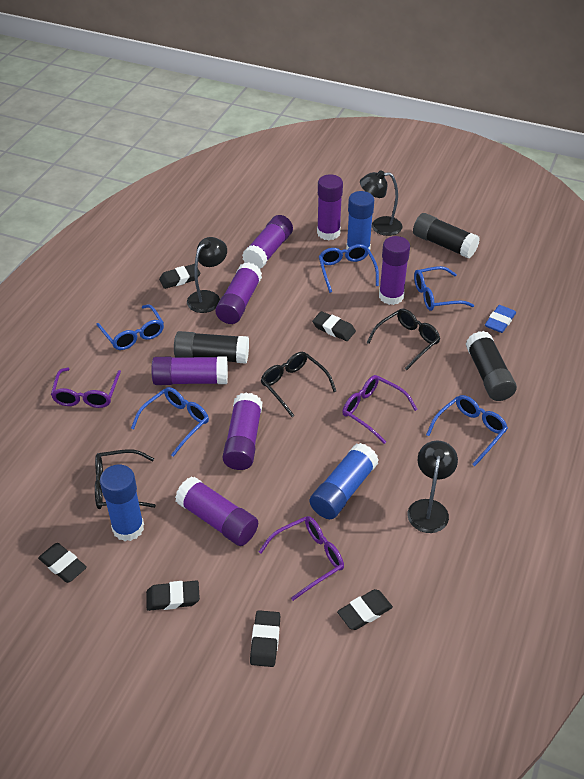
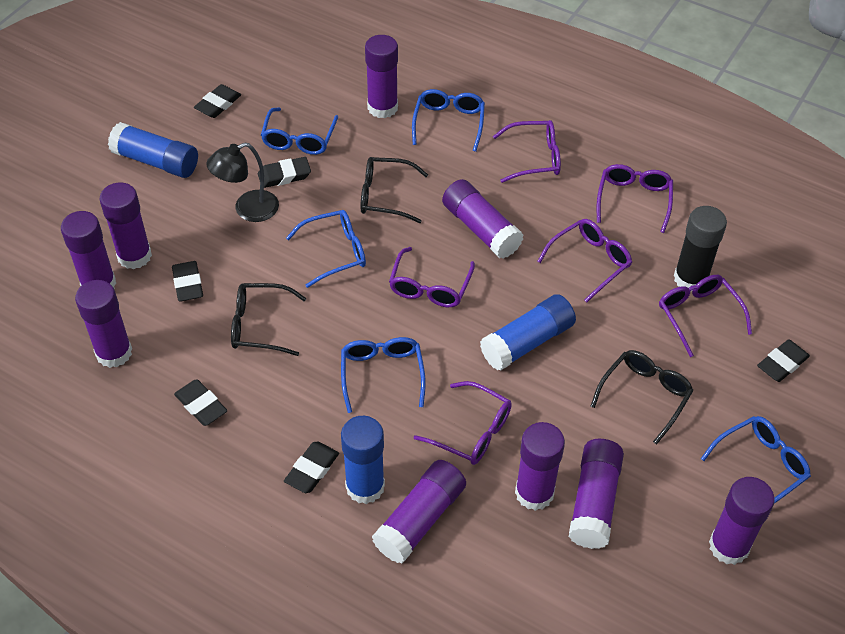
black glue stick: 3 -> 1
black lamp: 3 -> 1
blue eraser: 1 -> 0
purple glasses: 3 -> 6
purple glue stick: 7 -> 9

